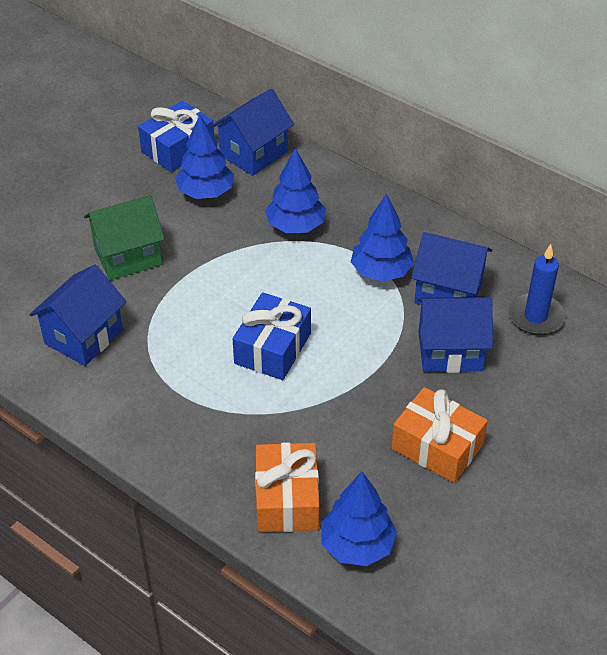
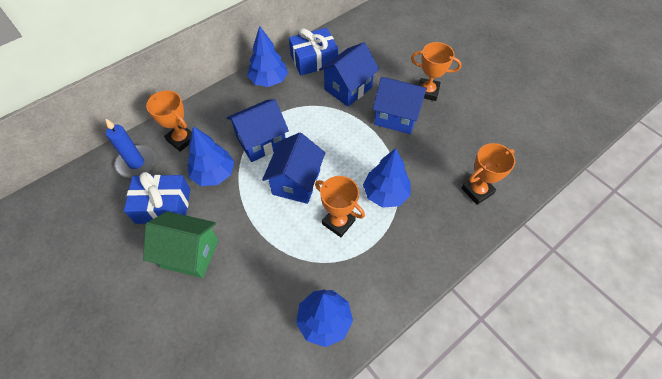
orange gift: 2 -> 0
orange trophy: 0 -> 4

